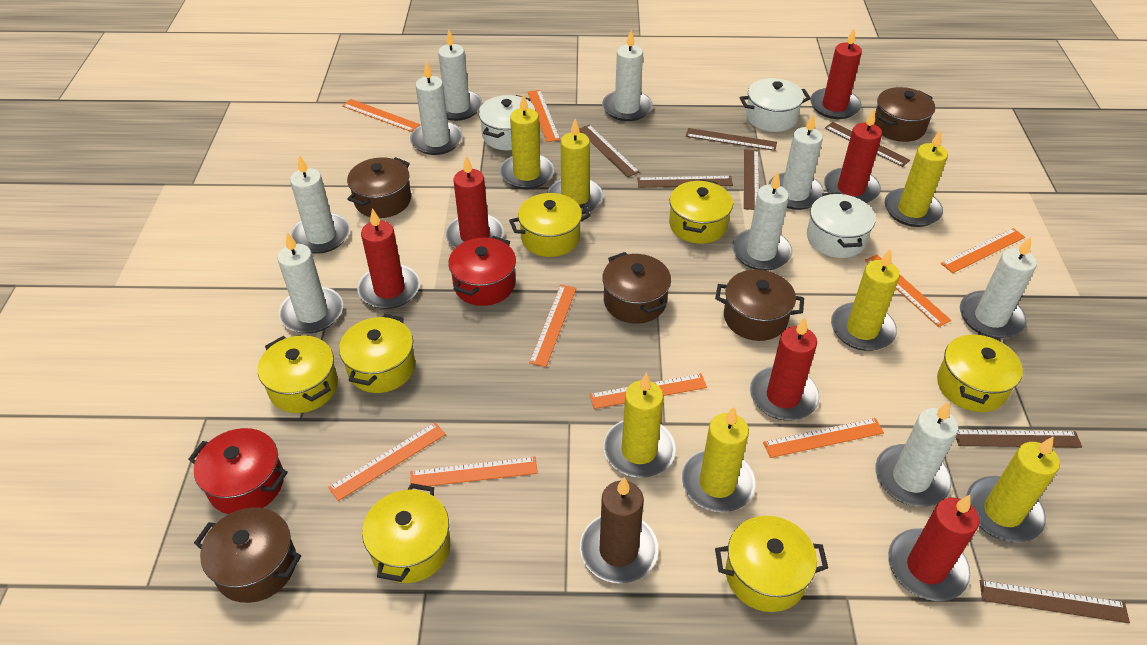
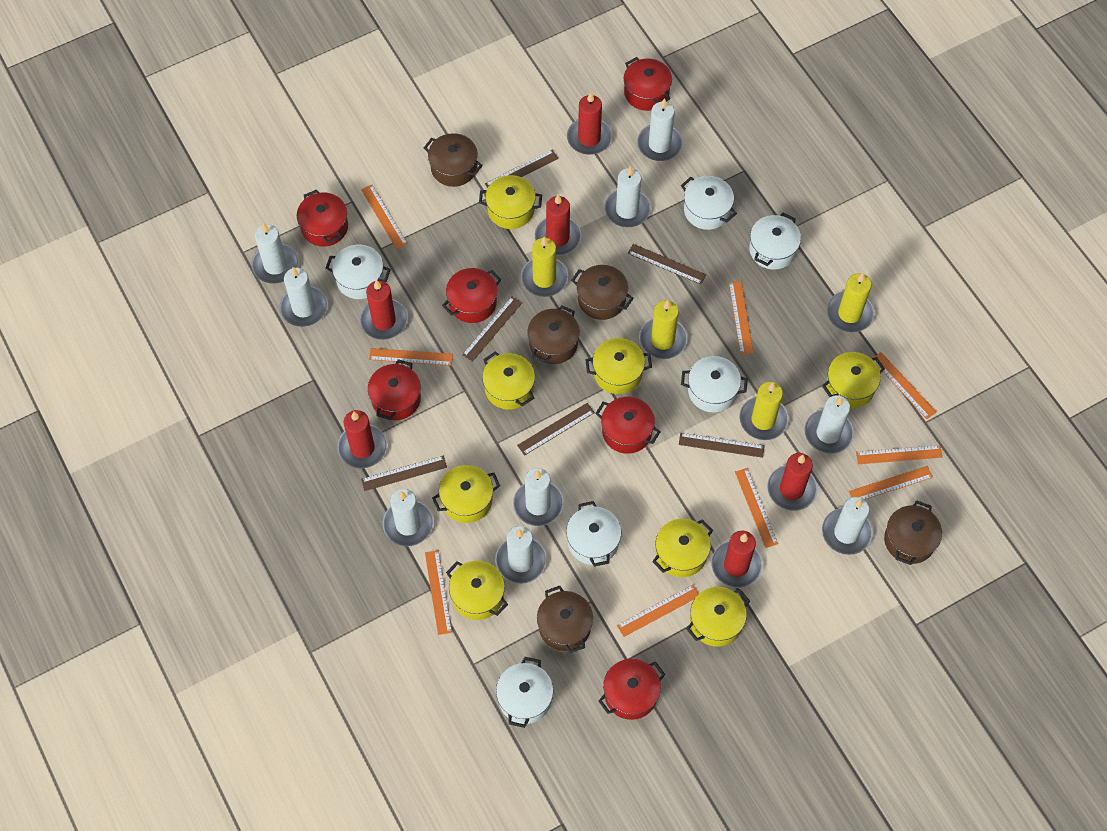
brown candle: 1 -> 0
brown ruler: 7 -> 6
red pot: 2 -> 6
white pot: 3 -> 6
yellow candle: 7 -> 4
yellow pot: 7 -> 8

